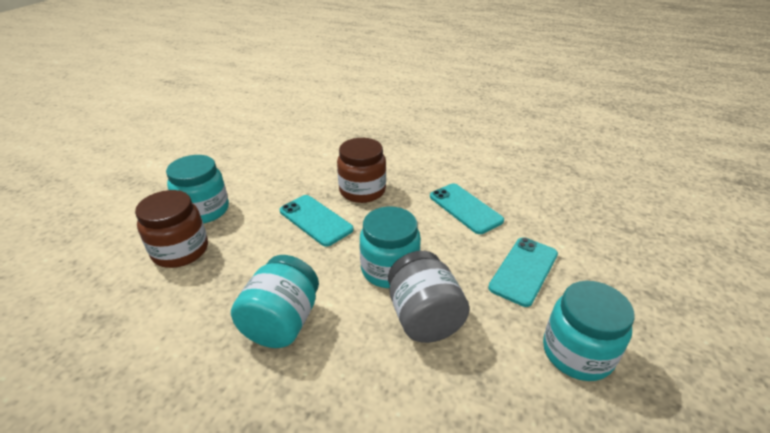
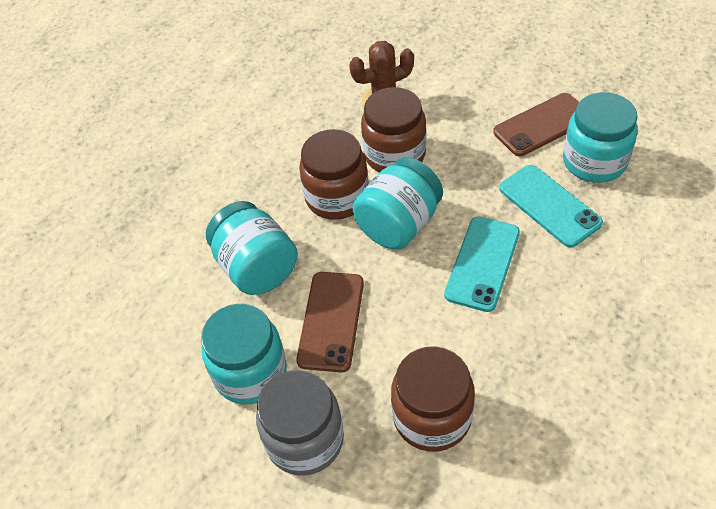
brown cactus: 0 -> 1
brown jar: 2 -> 3
brown phone: 0 -> 2
turquoise phone: 3 -> 2

